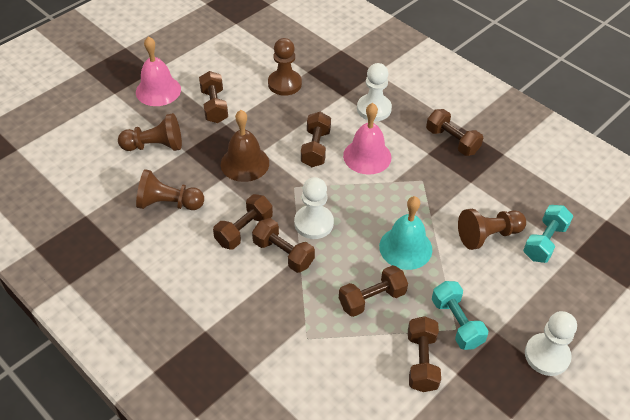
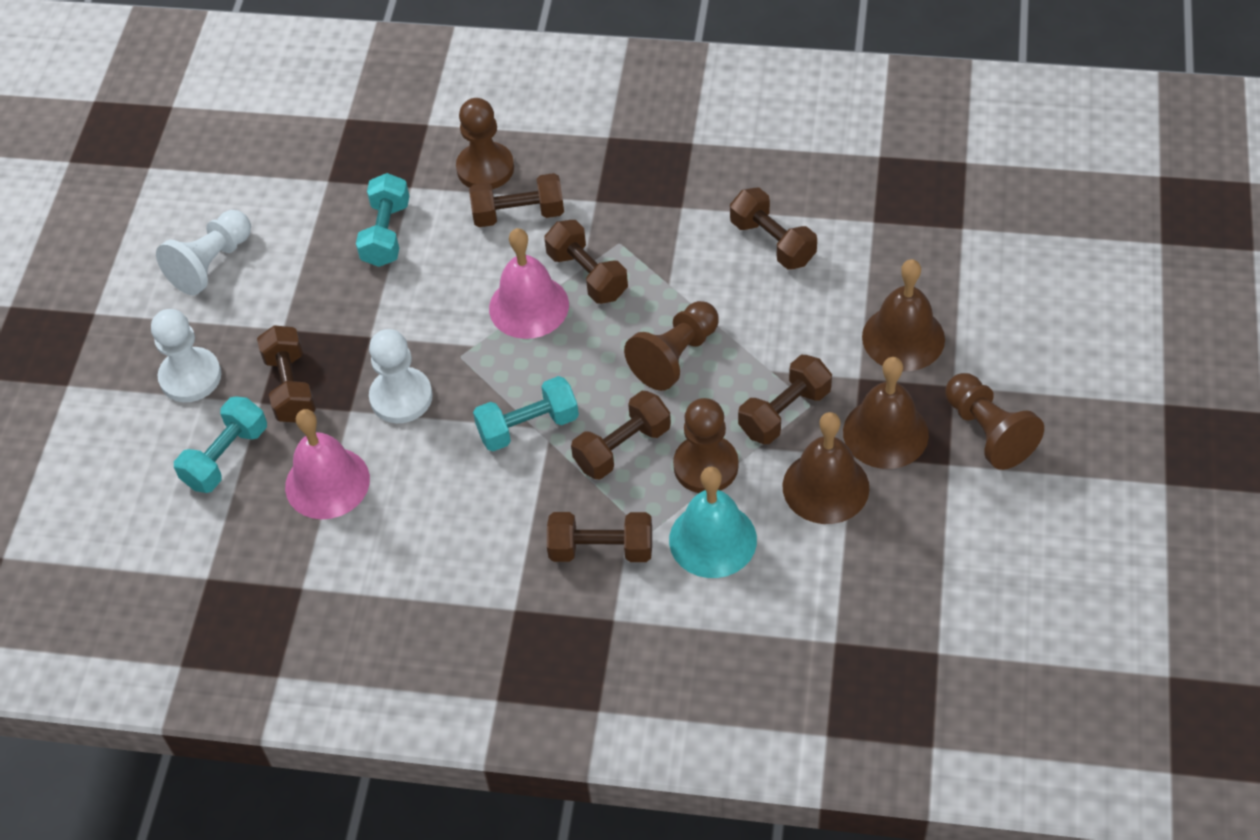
brown bell: 1 -> 3
turquoise dumbbell: 2 -> 3

